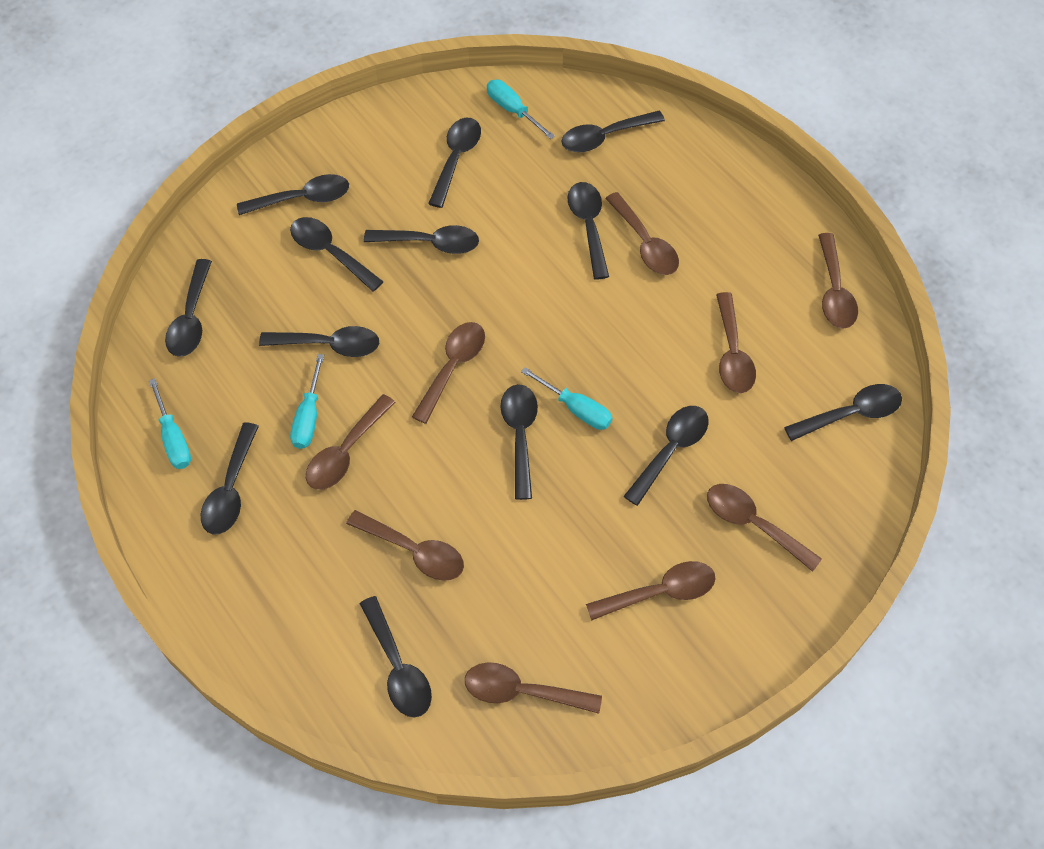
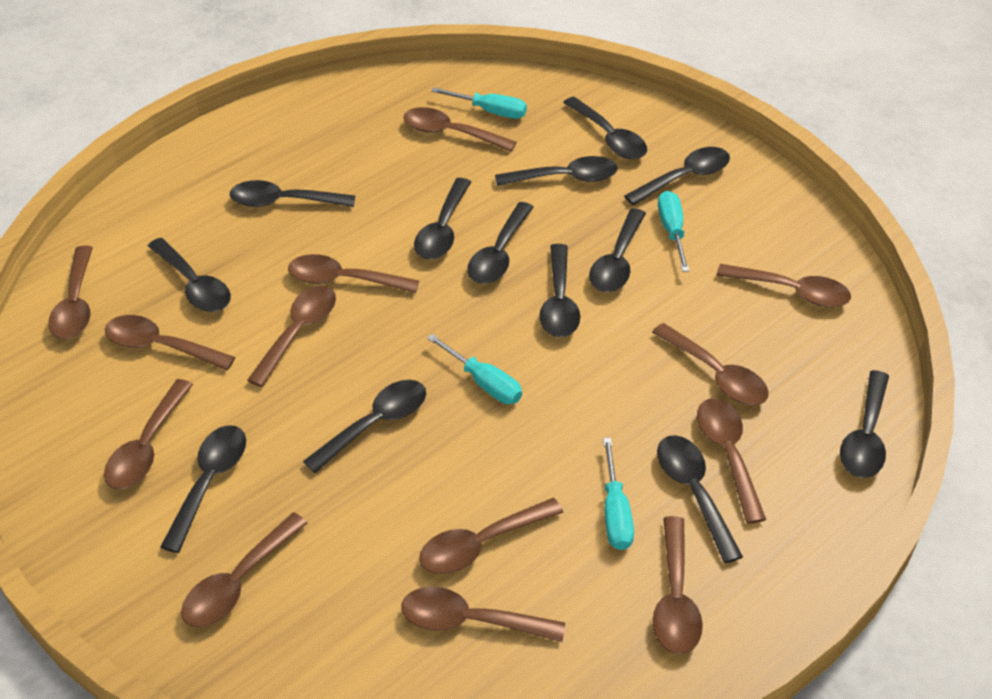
brown spoon: 9 -> 13

